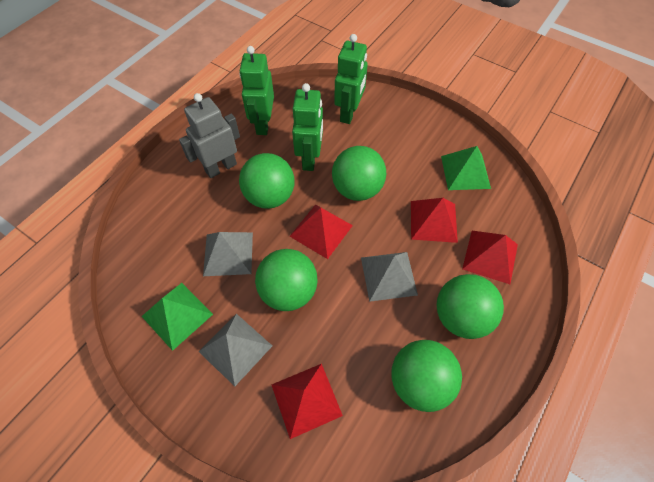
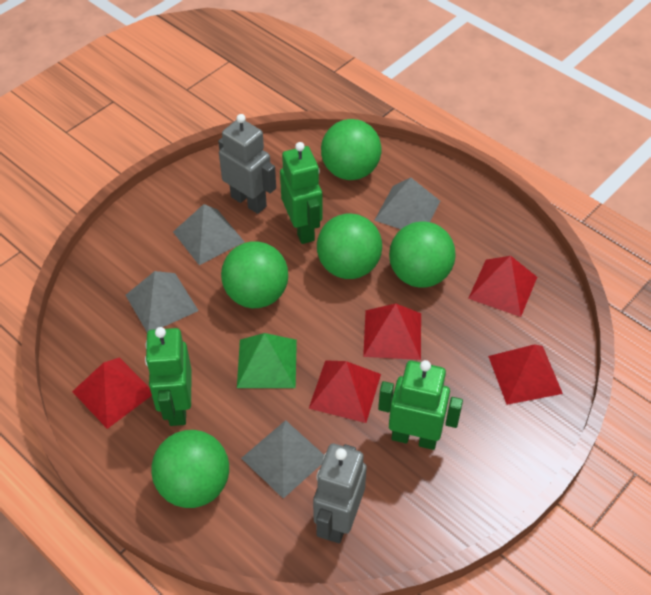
green pyramid: 2 -> 1
grey pyramid: 3 -> 4
grey robot: 1 -> 2
red pyramid: 4 -> 5

